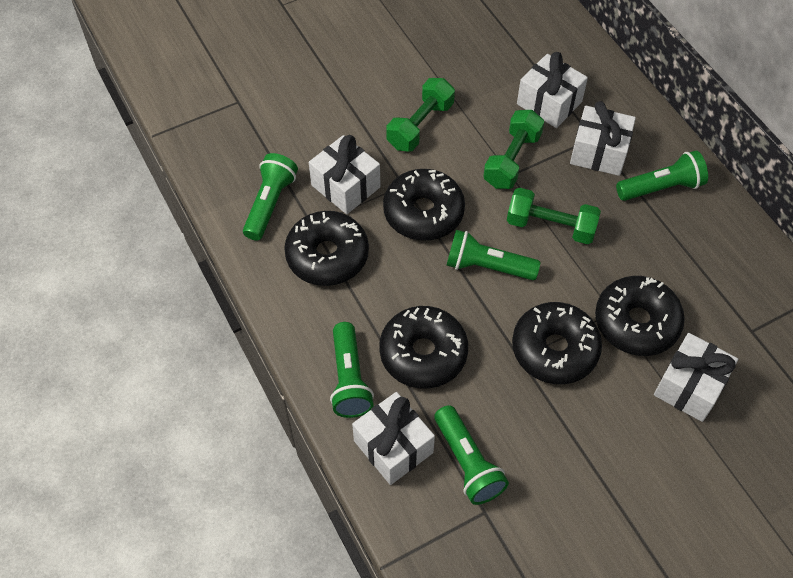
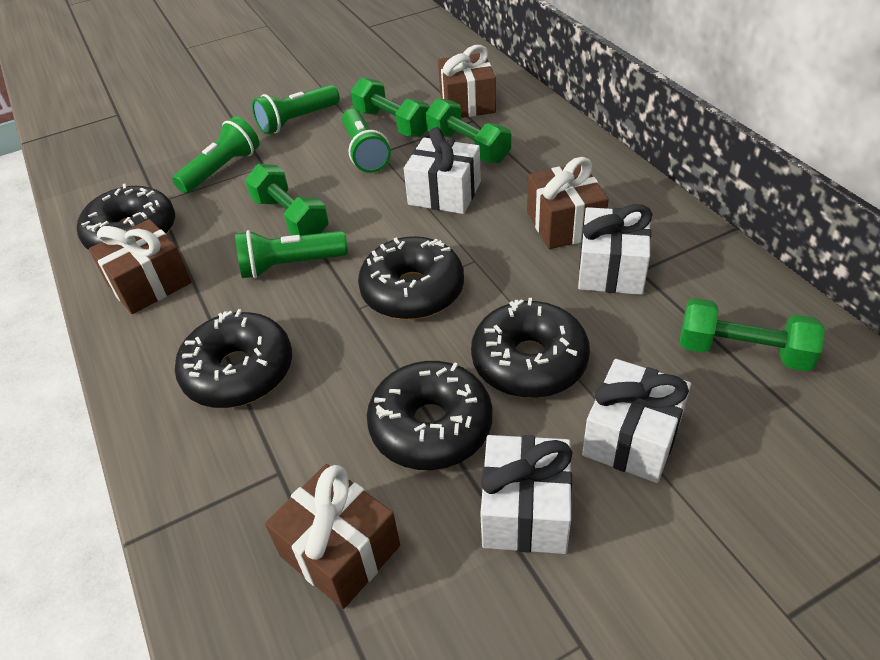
brown gift: 0 -> 4
green dumbbell: 3 -> 4
green flashlight: 5 -> 4
white gift: 5 -> 4

